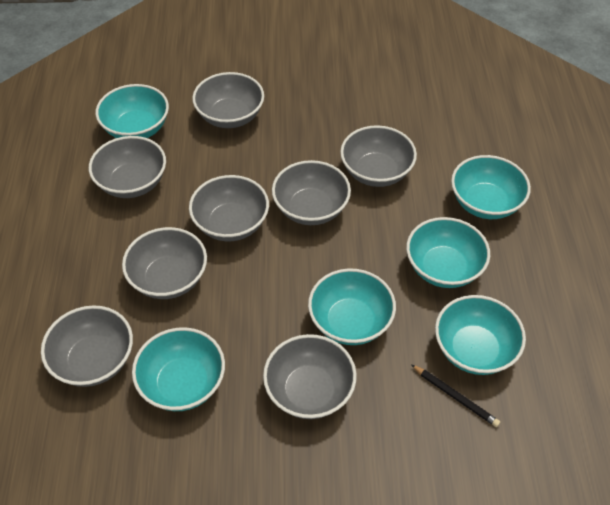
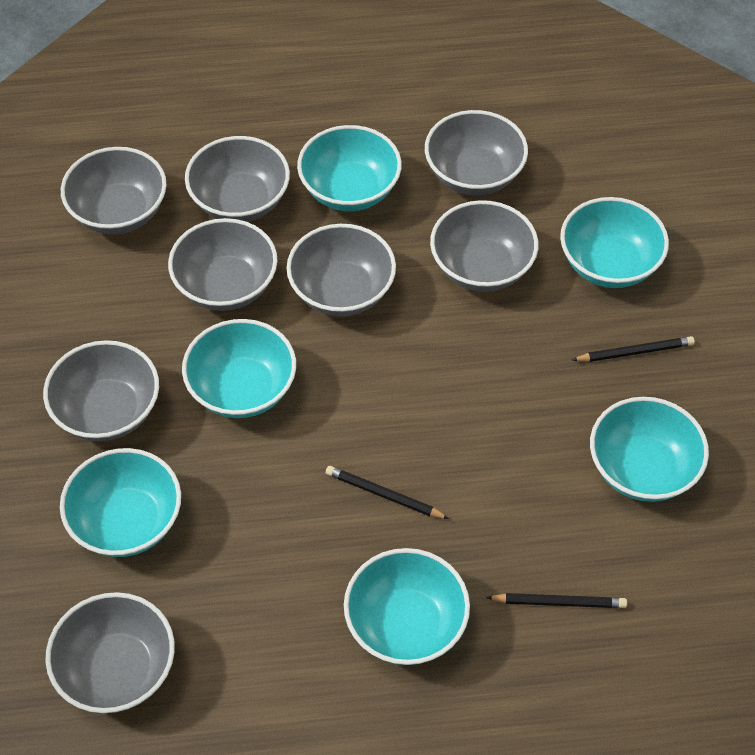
black pencil: 1 -> 3

